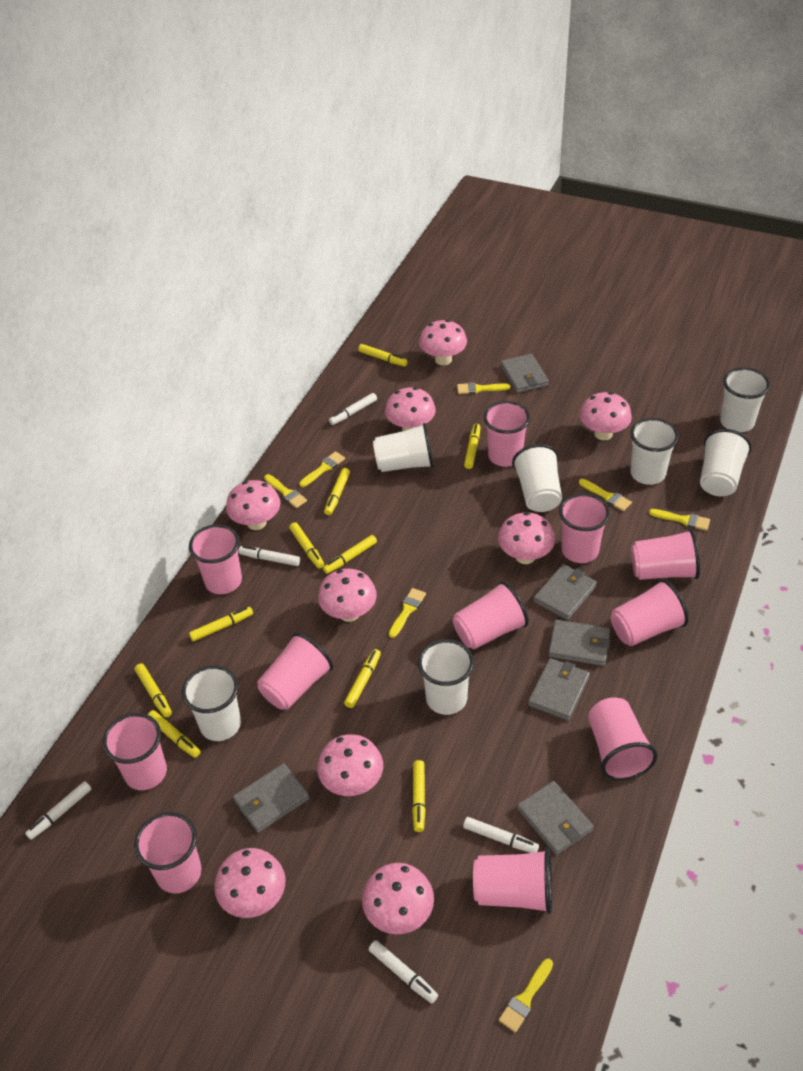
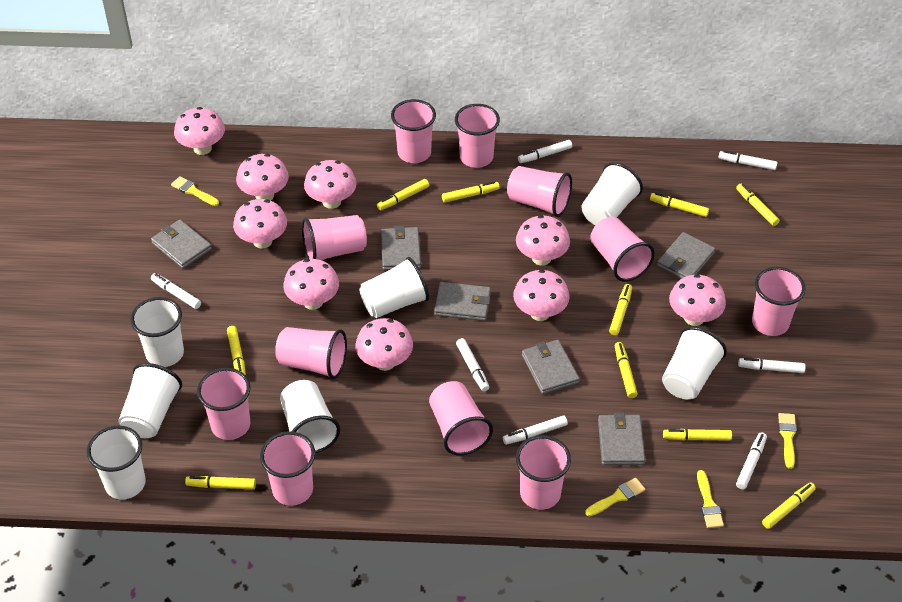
white marker: 5 -> 7
yellow brush: 7 -> 4

